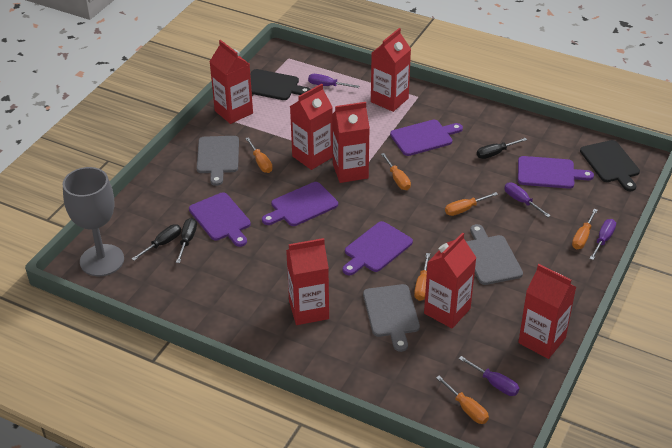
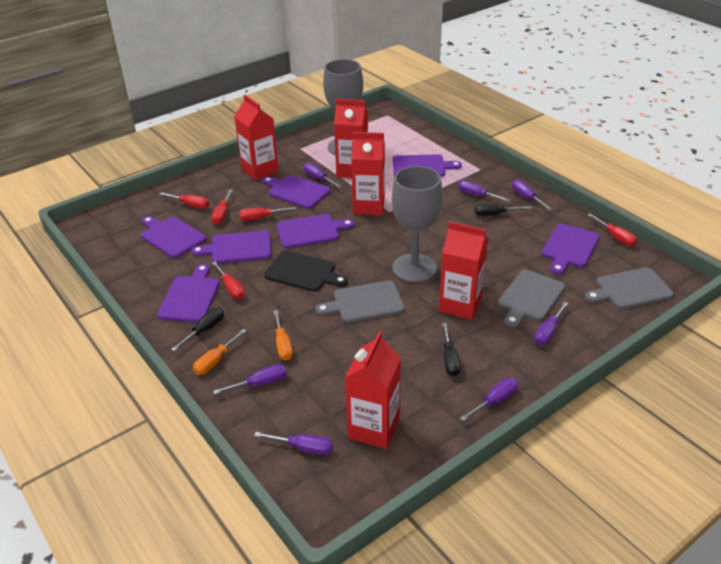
black cutting board: 2 -> 1
grey goblet: 1 -> 2
orange screwdriver: 6 -> 2
purple cutting board: 5 -> 7
purple screwdriver: 4 -> 7
red carton: 7 -> 5
red screwdriver: 0 -> 5

